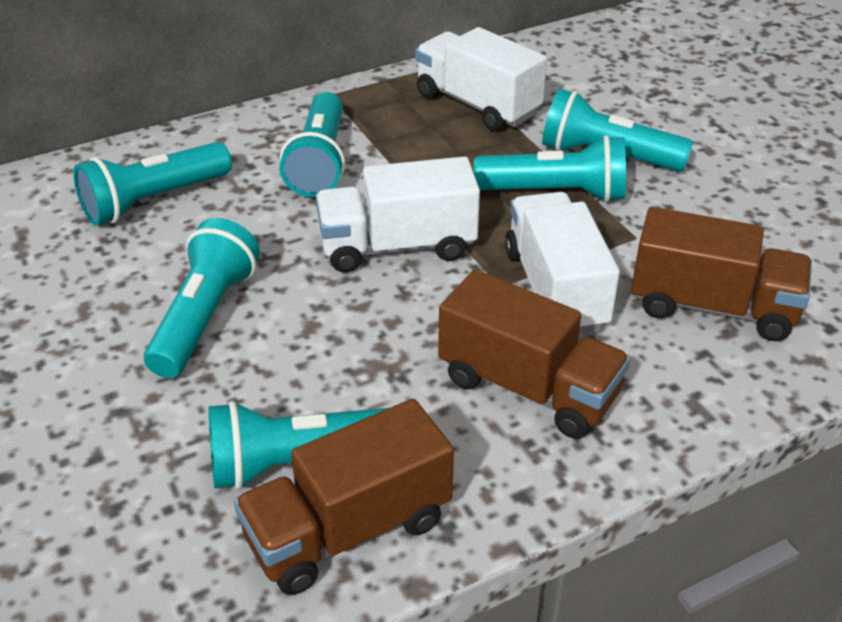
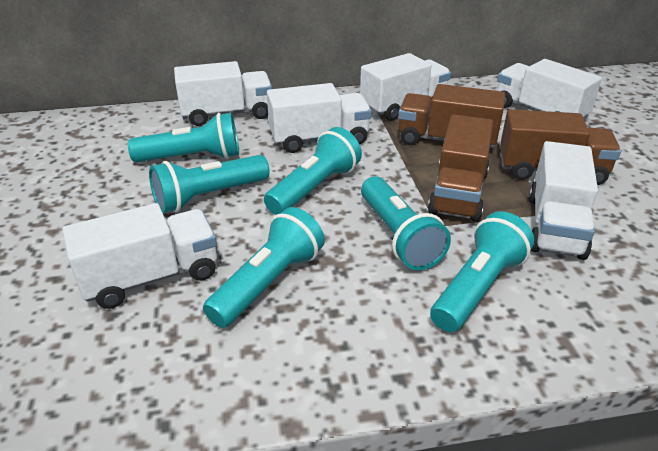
white truck: 3 -> 6

